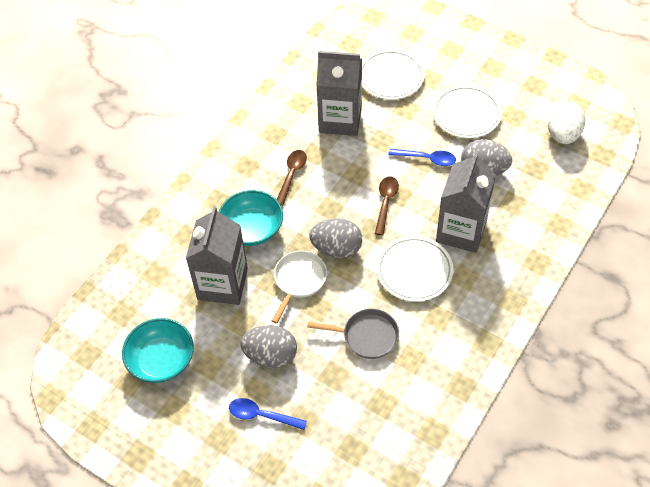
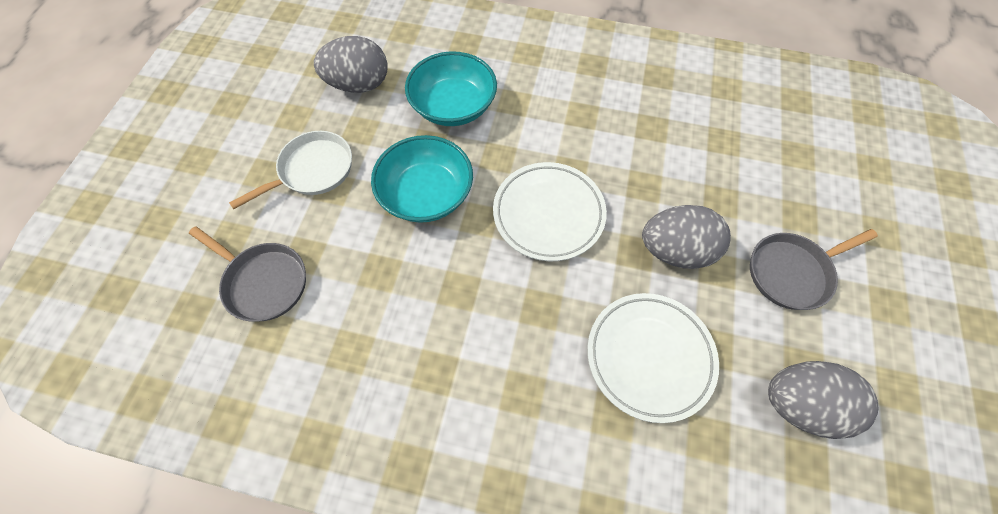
blue spoon: 2 -> 0
brown spoon: 2 -> 0
grey carton: 3 -> 0
grey pan: 1 -> 2
white egg: 1 -> 0
white plate: 3 -> 2

